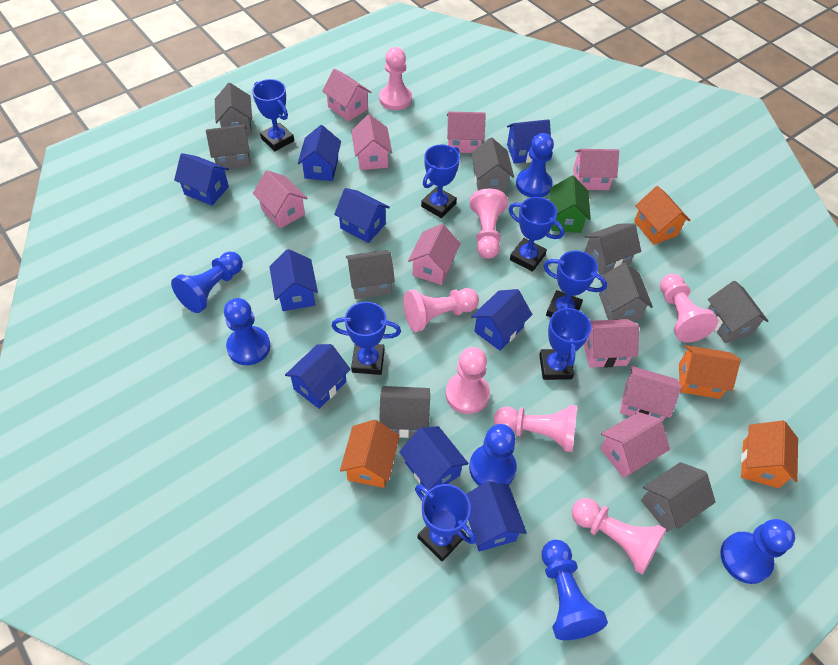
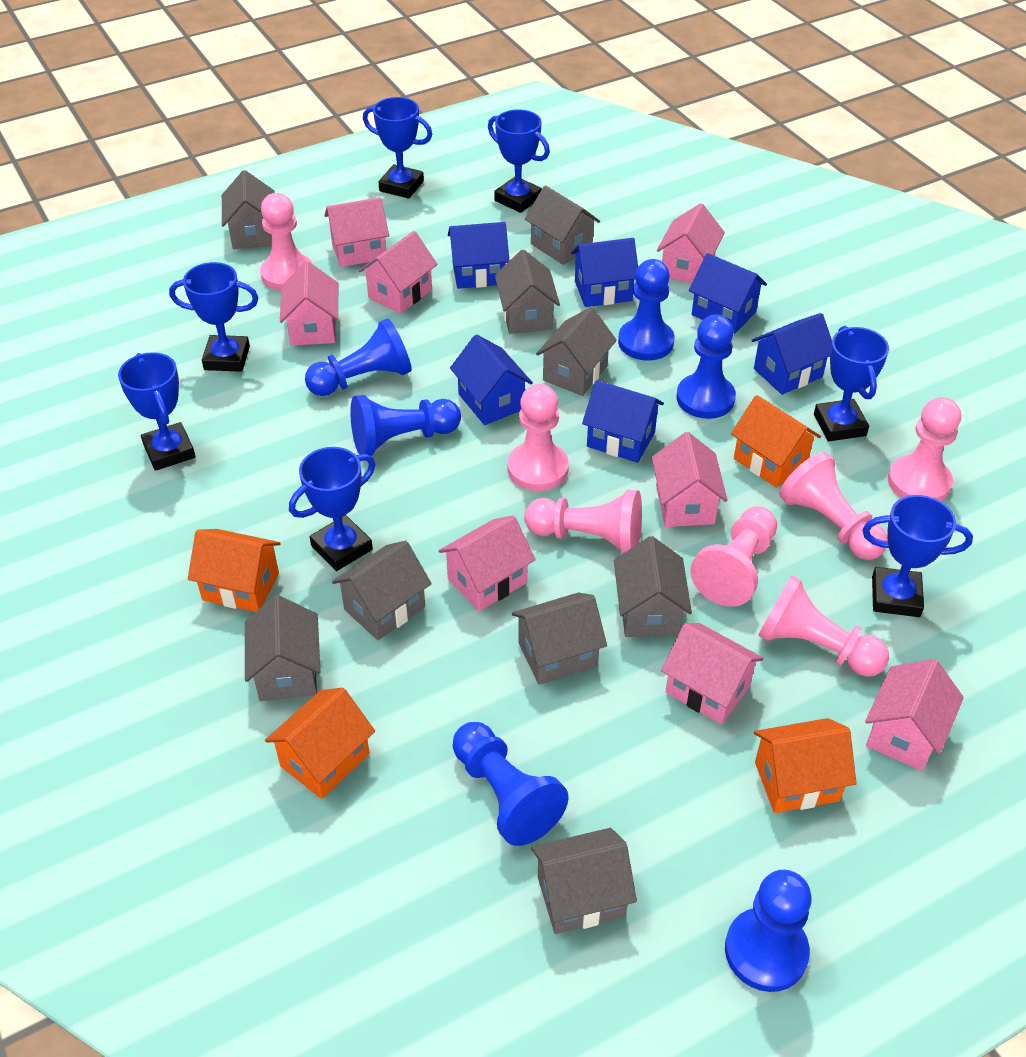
blue house: 9 -> 6
green house: 1 -> 0
pink house: 9 -> 8

